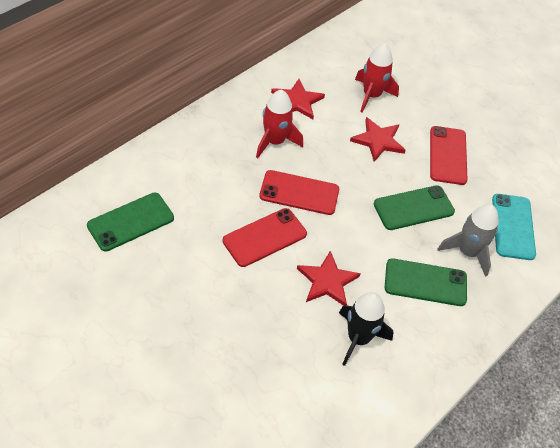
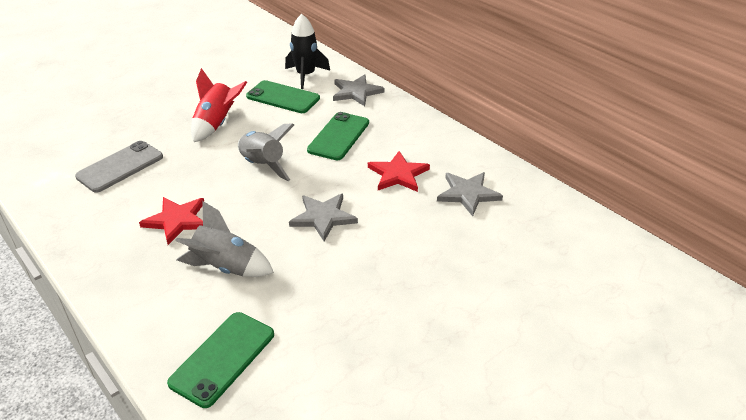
grey phone: 0 -> 1
grey rocket: 1 -> 2
grey star: 0 -> 3
red phone: 3 -> 0
red rocket: 2 -> 1
red star: 3 -> 2
turquoise phone: 1 -> 0

